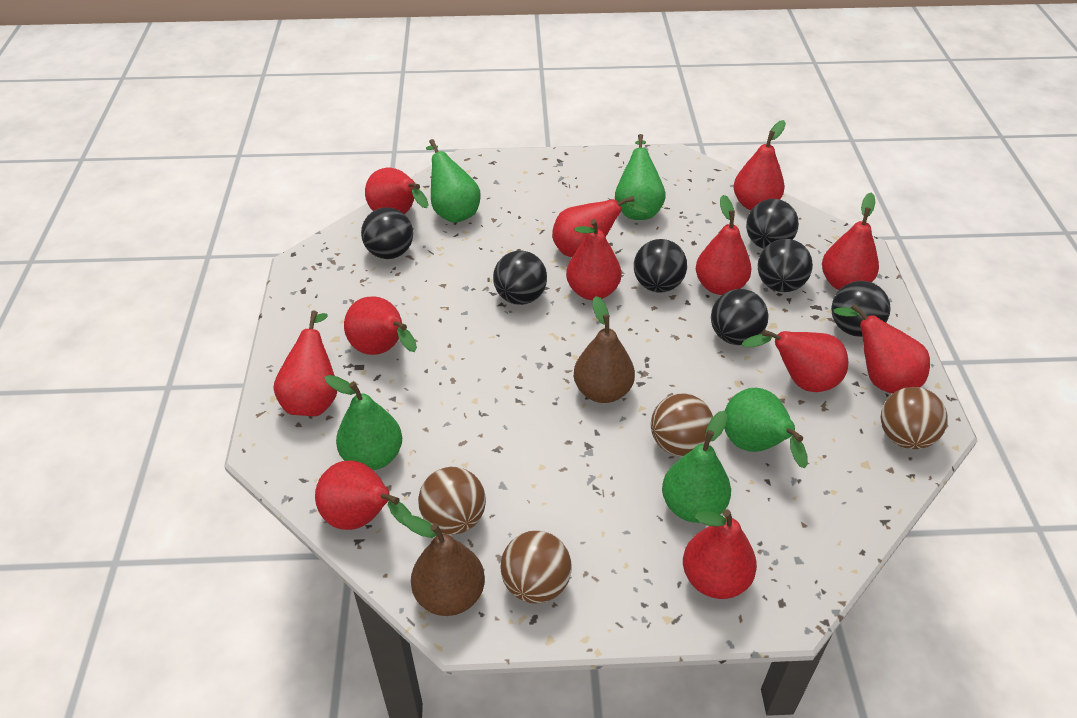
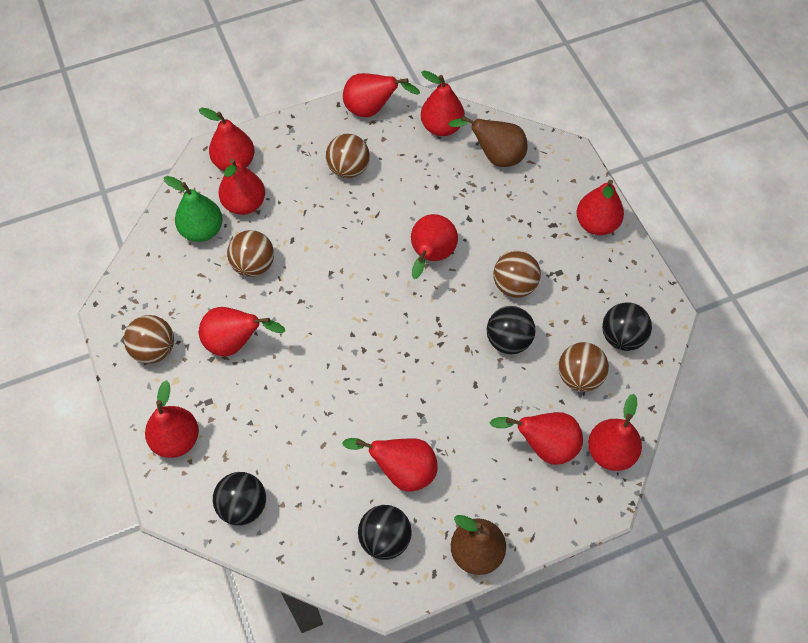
black ball: 7 -> 4
brown ball: 4 -> 5
green pear: 5 -> 1
red pear: 12 -> 11

